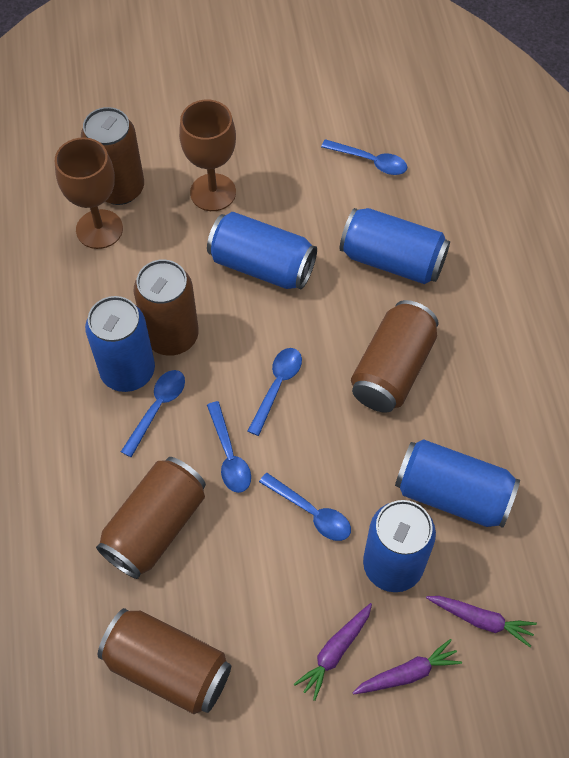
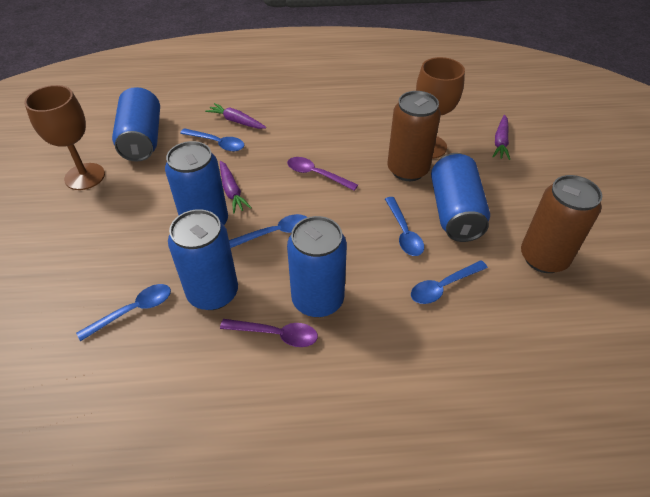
brown can: 5 -> 2
purple spoon: 0 -> 2

